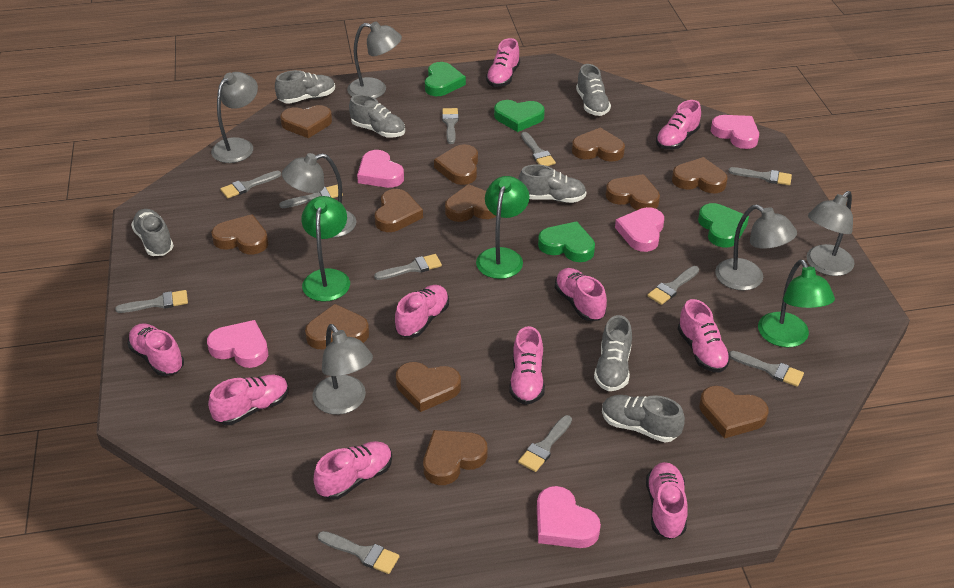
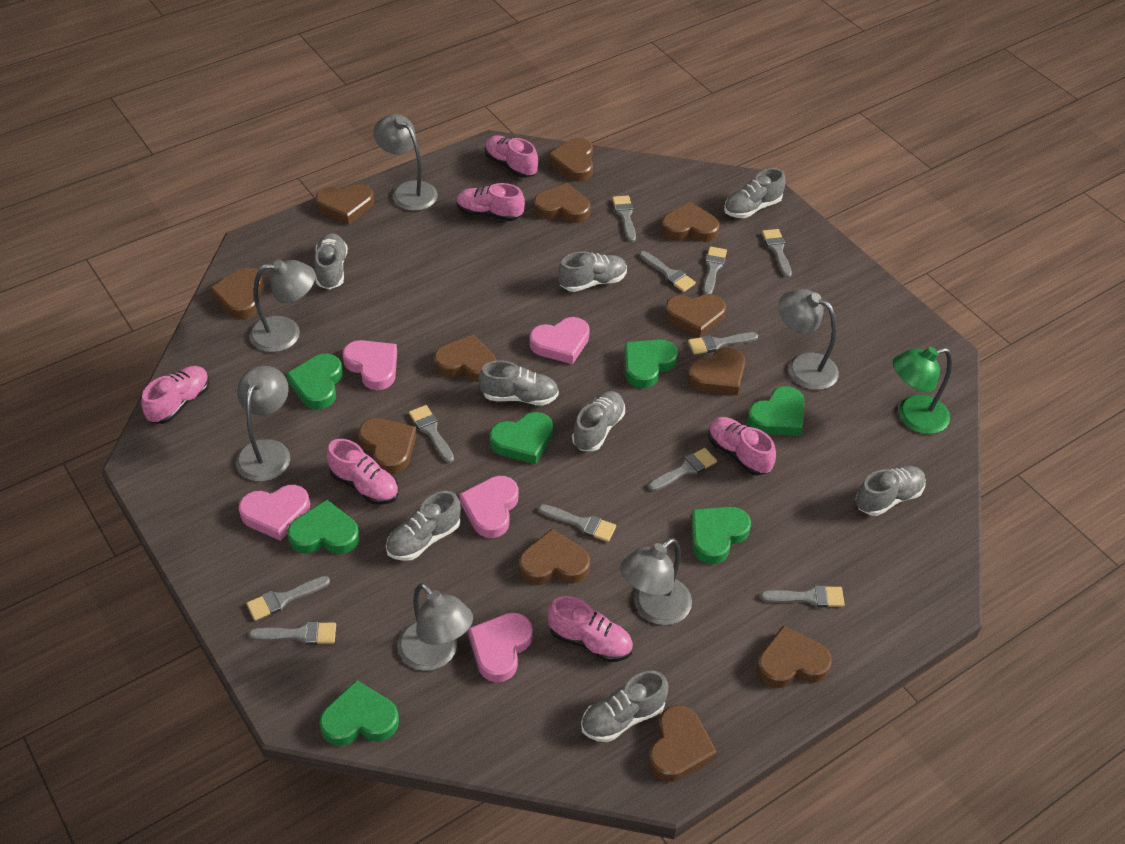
green heart: 4 -> 7
green lamp: 3 -> 1
grey shoe: 7 -> 8
pink shoe: 10 -> 6

